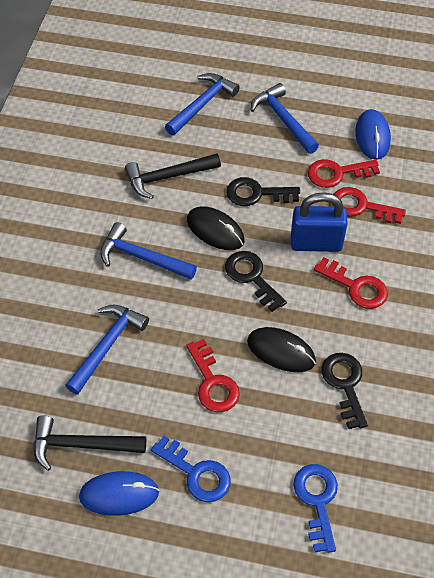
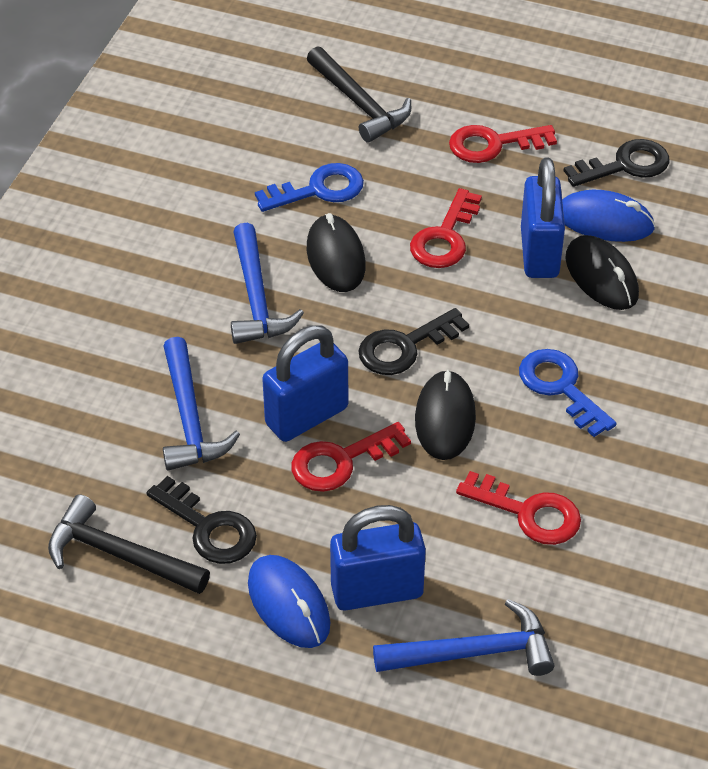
black mouse: 2 -> 3
blue hammer: 4 -> 3
blue padlock: 1 -> 3

